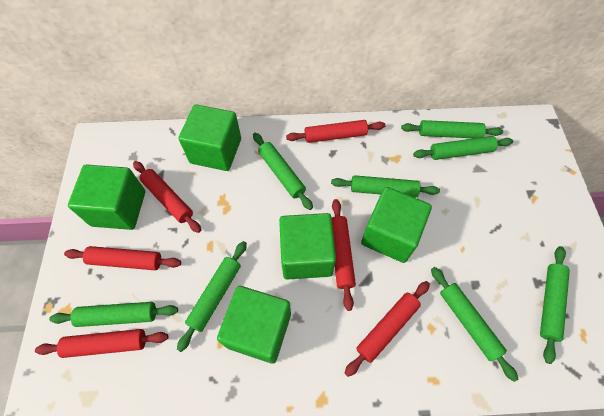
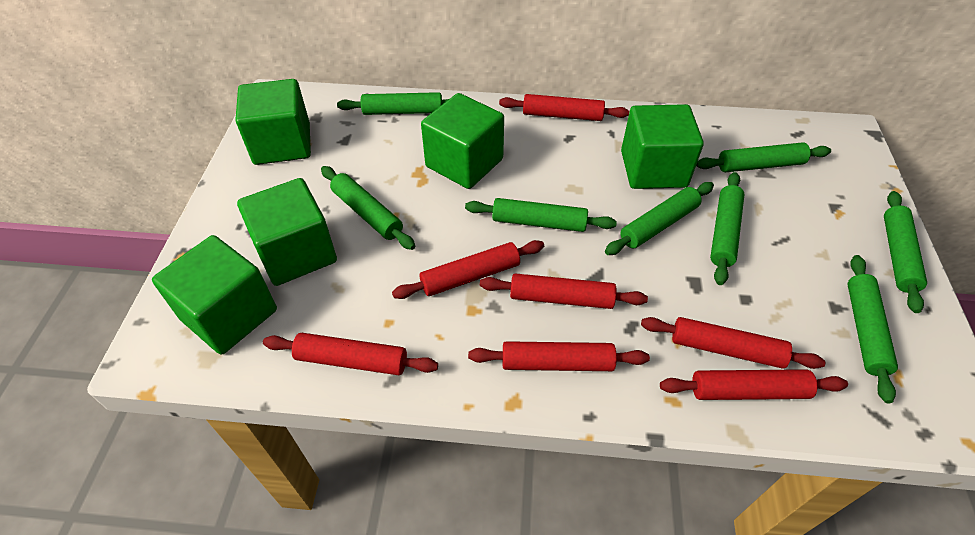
red rolling pin: 6 -> 7

